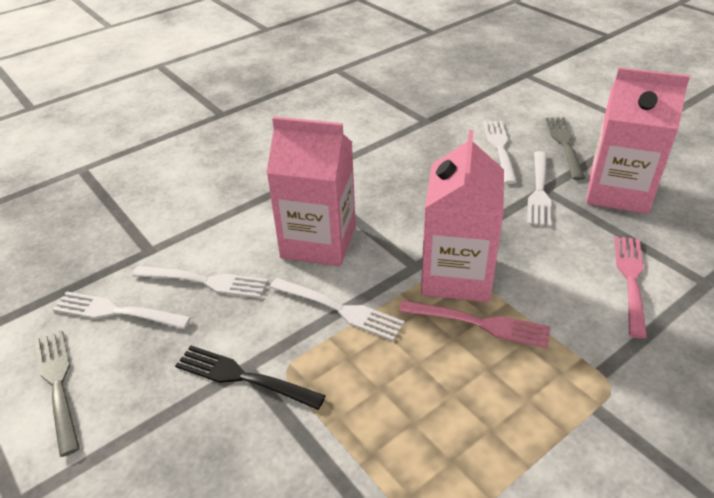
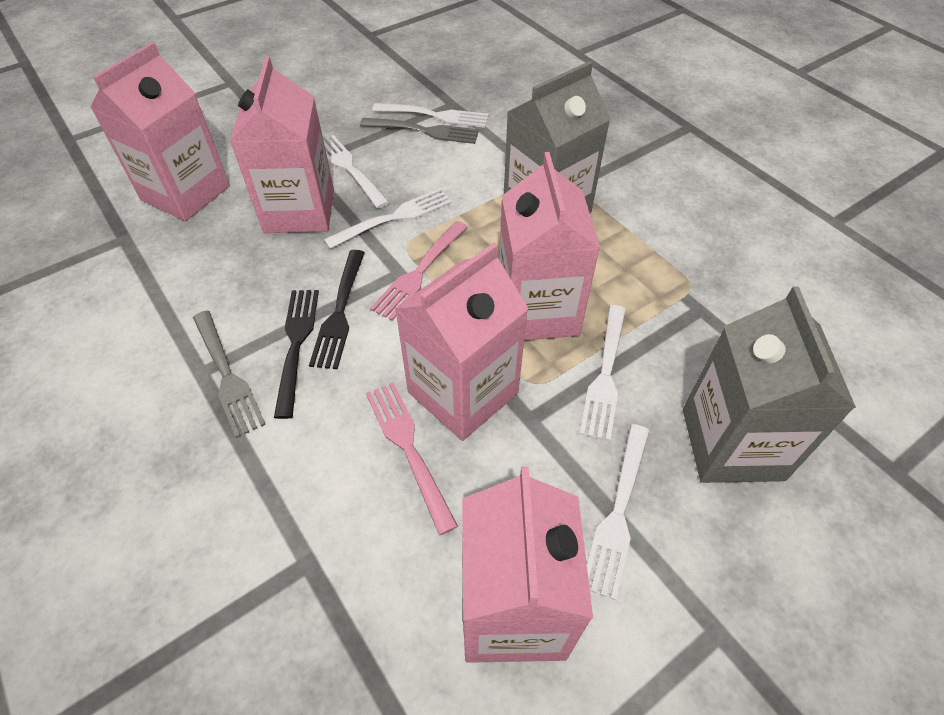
black fork: 1 -> 2
grey carton: 0 -> 2
pink carton: 3 -> 5

